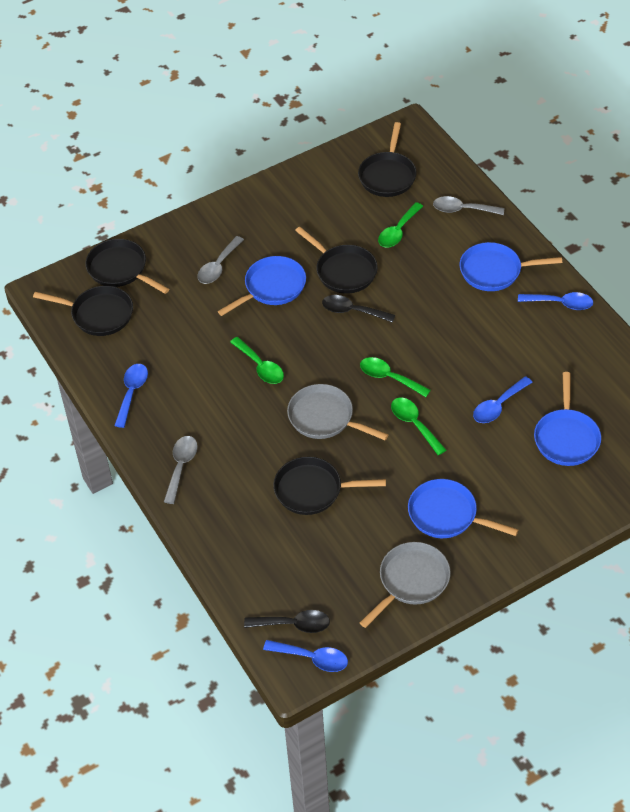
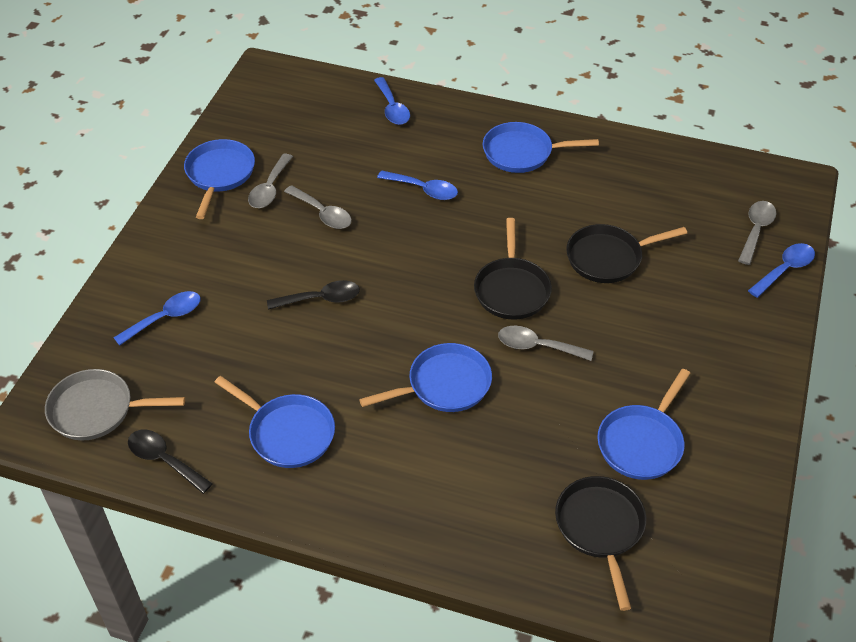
black pan: 5 -> 3
blue pan: 4 -> 5
green spoon: 4 -> 0
grey pan: 2 -> 1
grey spoon: 3 -> 4

